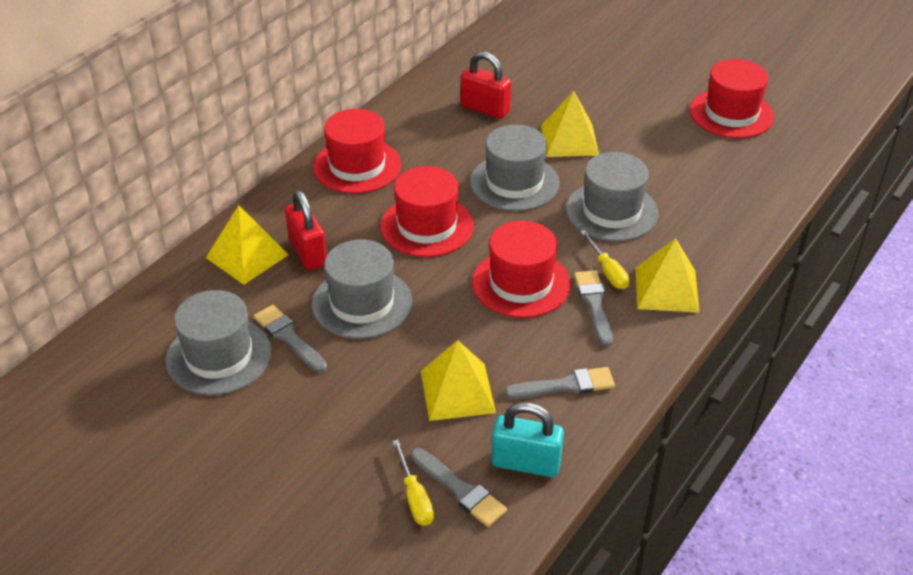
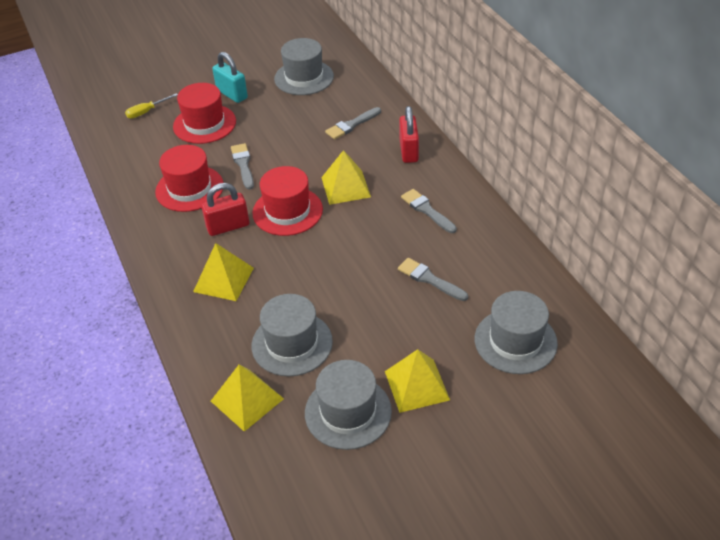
red hat: 4 -> 3
yellow screwdriver: 2 -> 1

